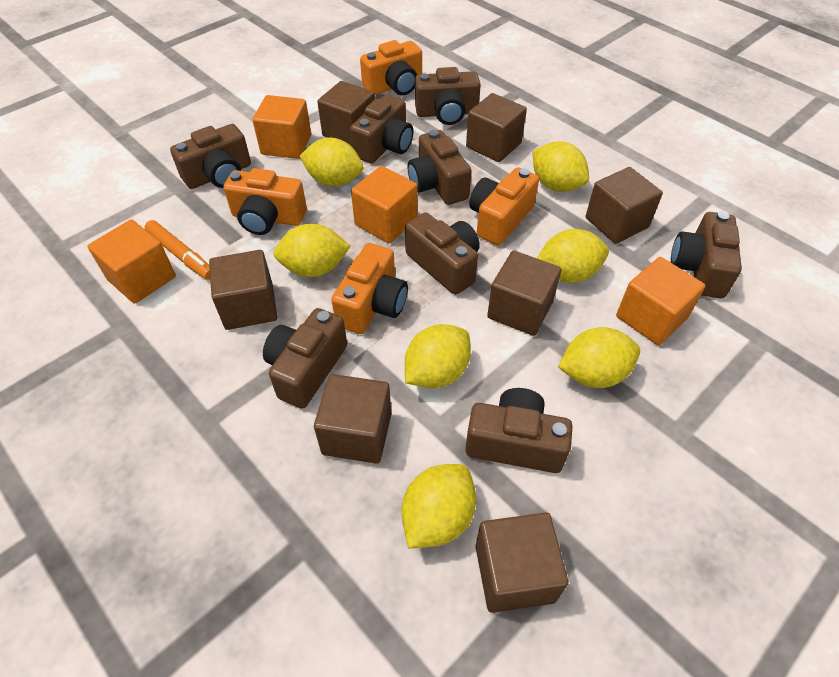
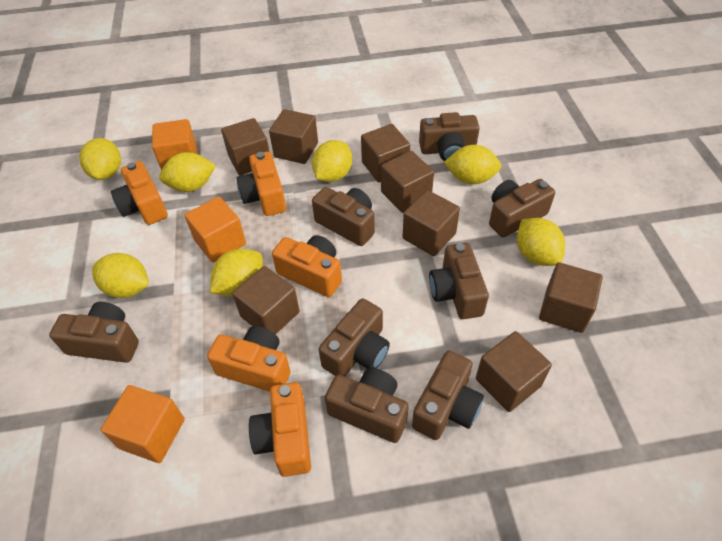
brown cube: 7 -> 8
orange camera: 4 -> 5
orange cube: 4 -> 3
orange marker: 1 -> 0

